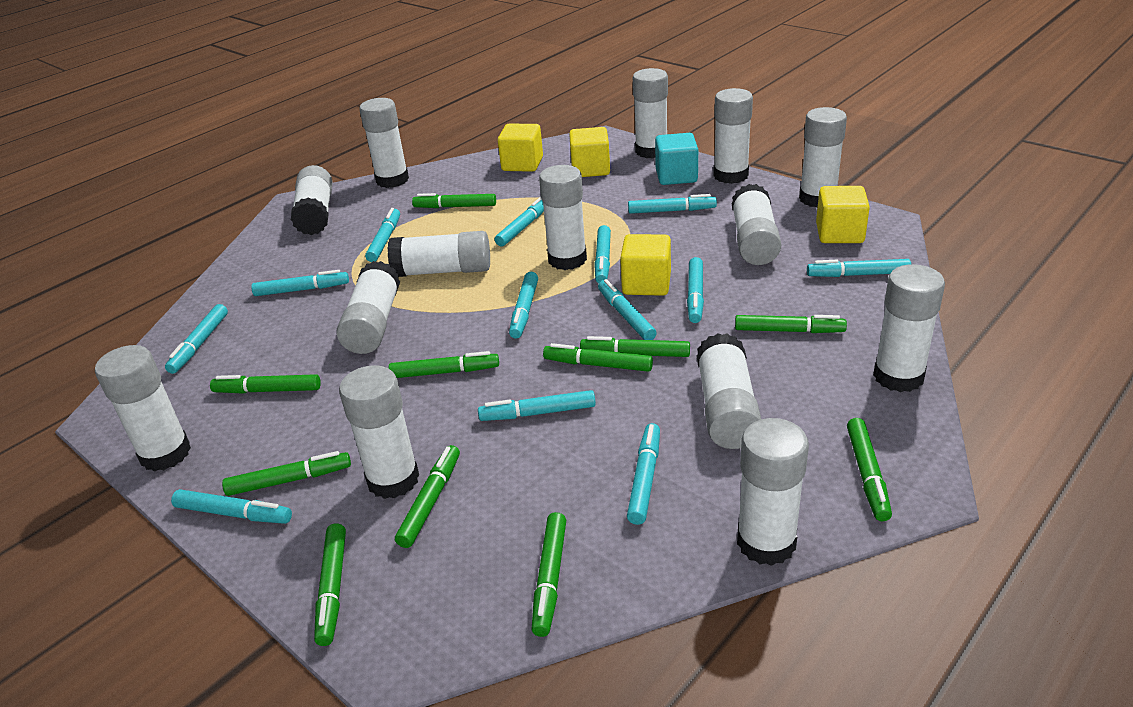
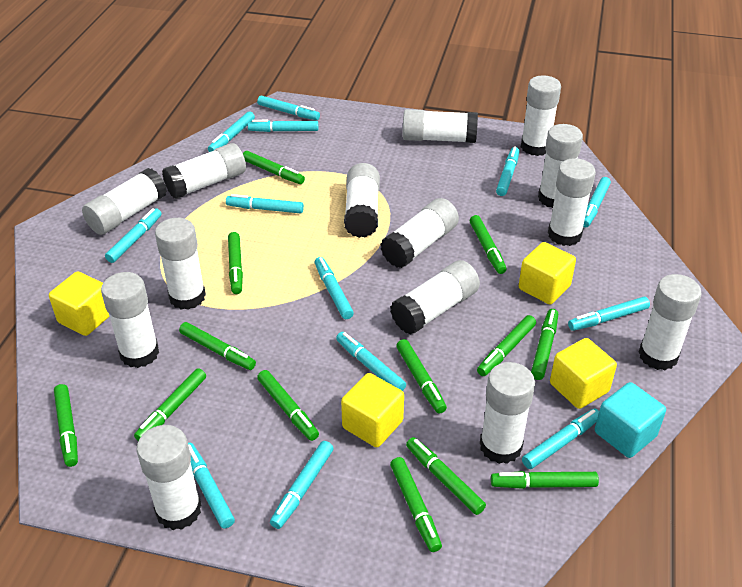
green marker: 11 -> 13

